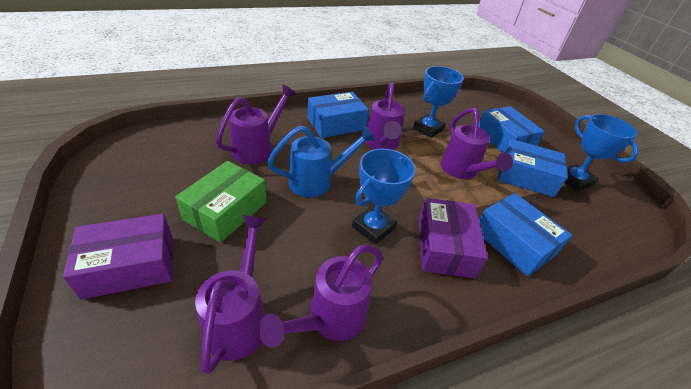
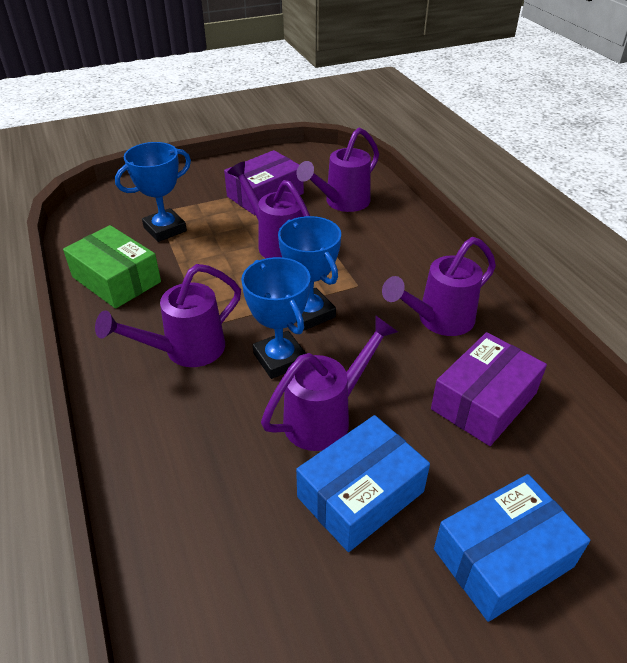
blue box: 4 -> 2
blue watering can: 1 -> 0

